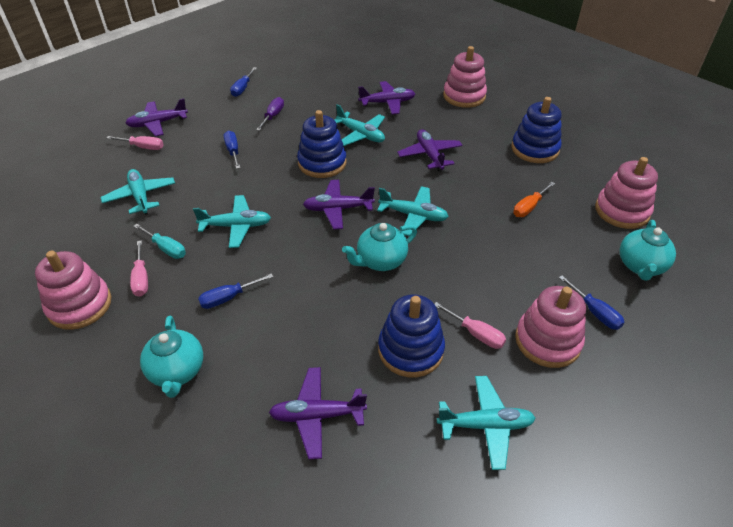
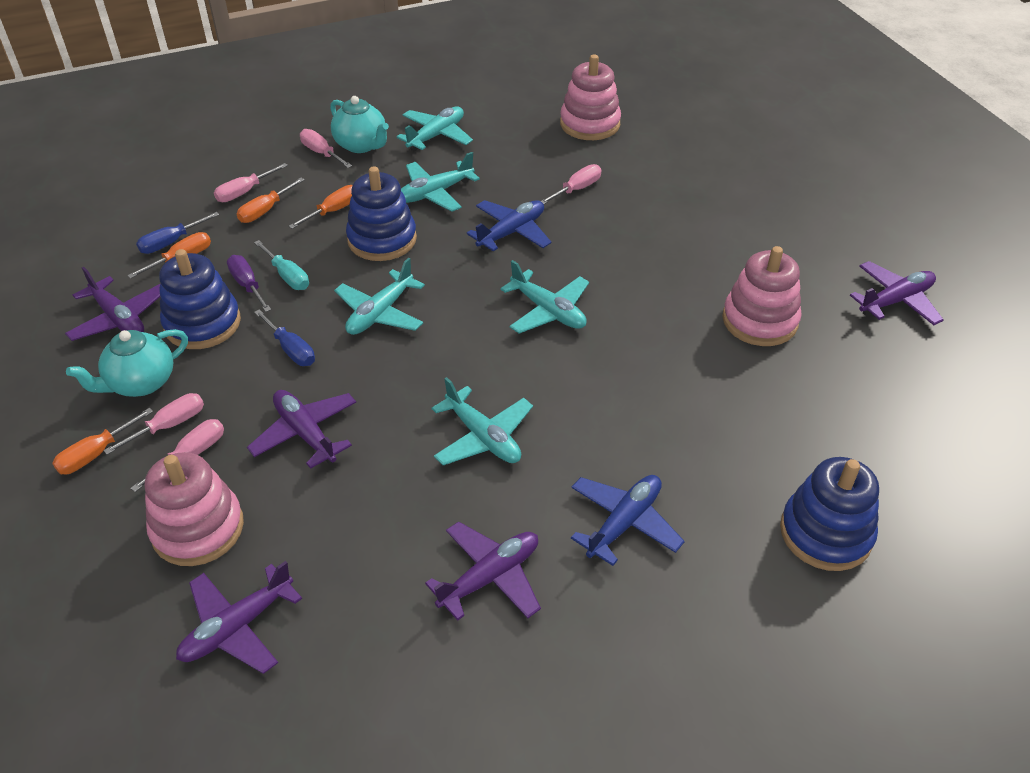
blue plane: 0 -> 2
blue screwdriver: 4 -> 2
orange screwdriver: 1 -> 4
pink screwdriver: 3 -> 5
pink stacking toy: 4 -> 3
turquoise teapot: 3 -> 2

